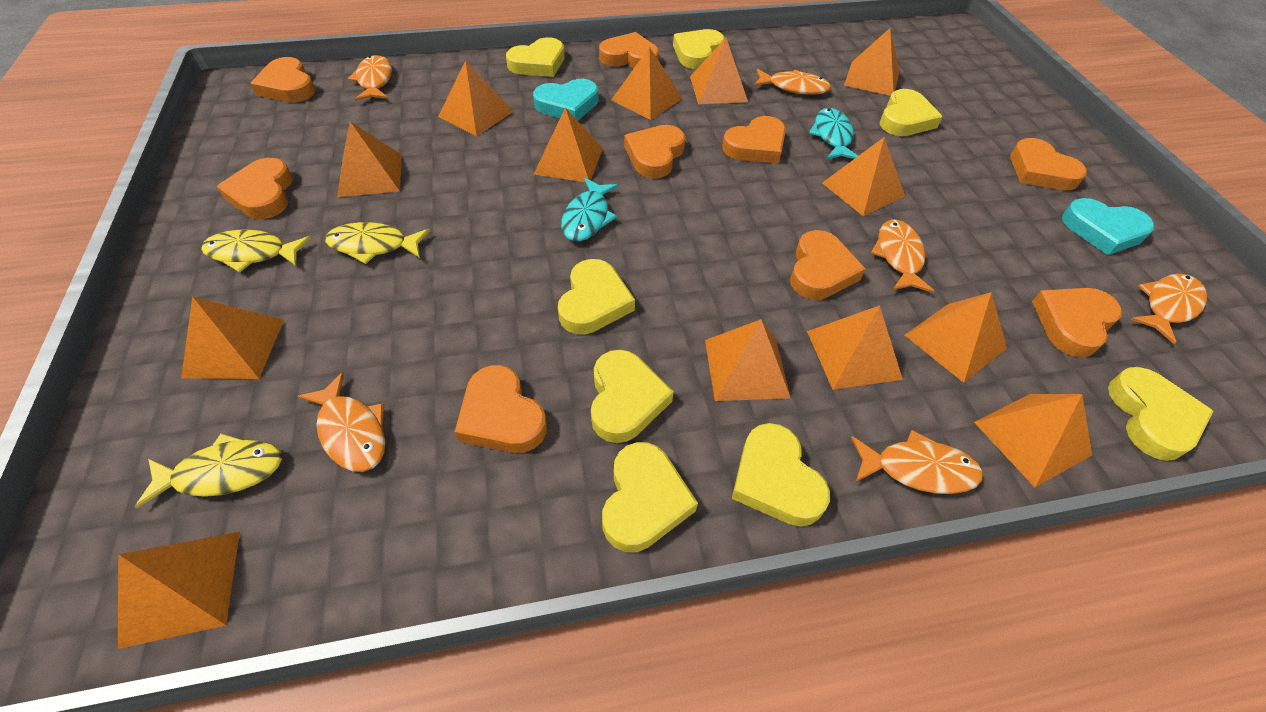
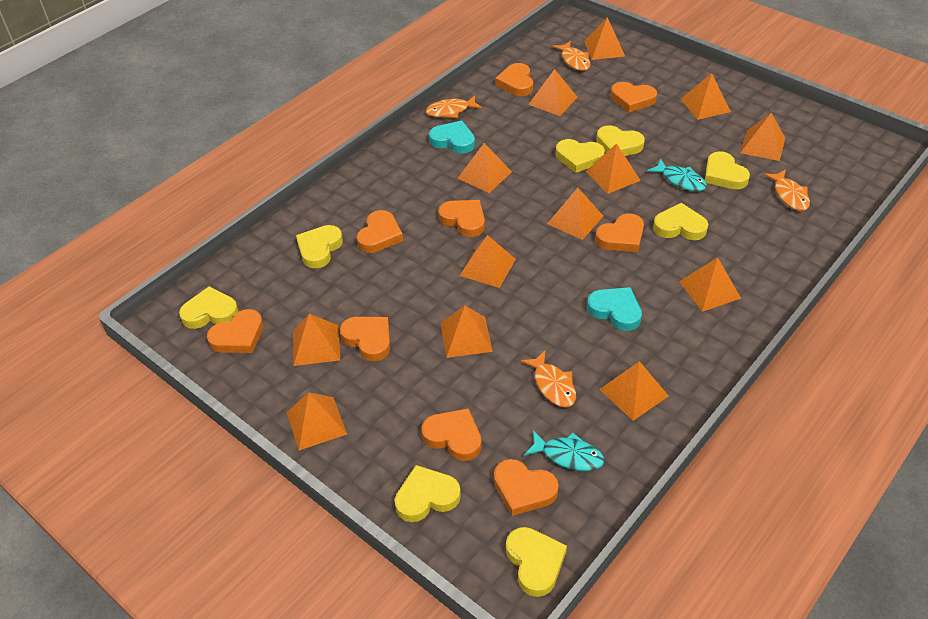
orange fish: 6 -> 4
yellow fish: 3 -> 0

